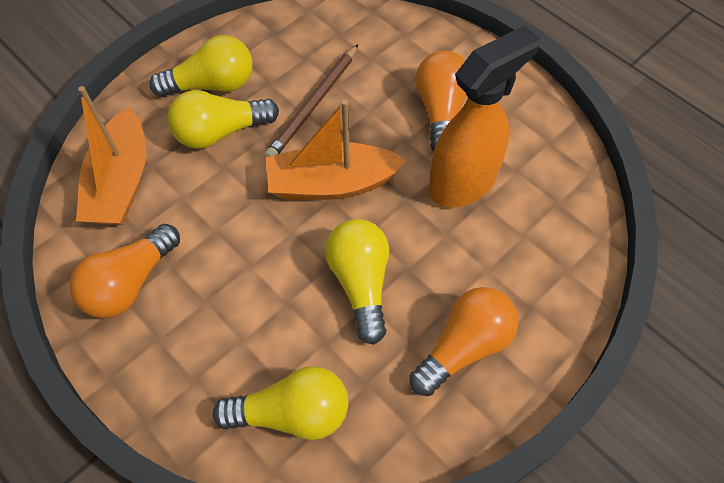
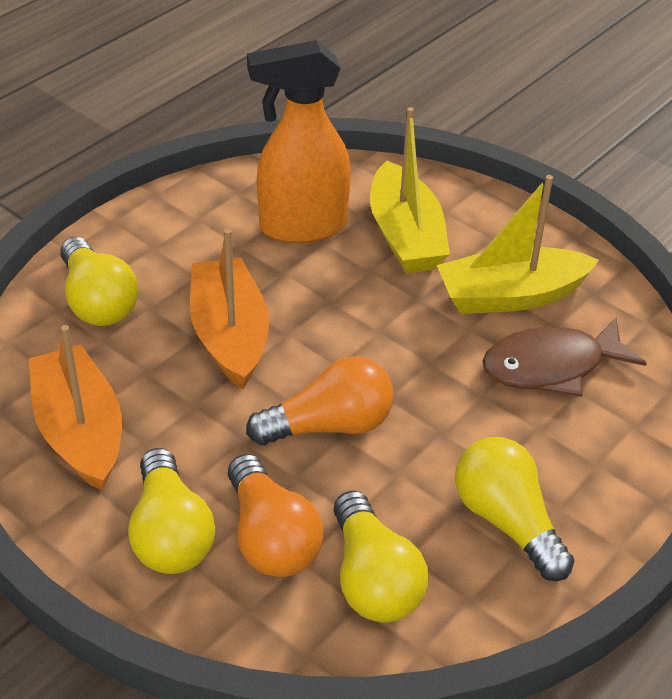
brown fish: 0 -> 1
brown pencil: 1 -> 0
orange light bulb: 3 -> 2
yellow boat: 0 -> 2

